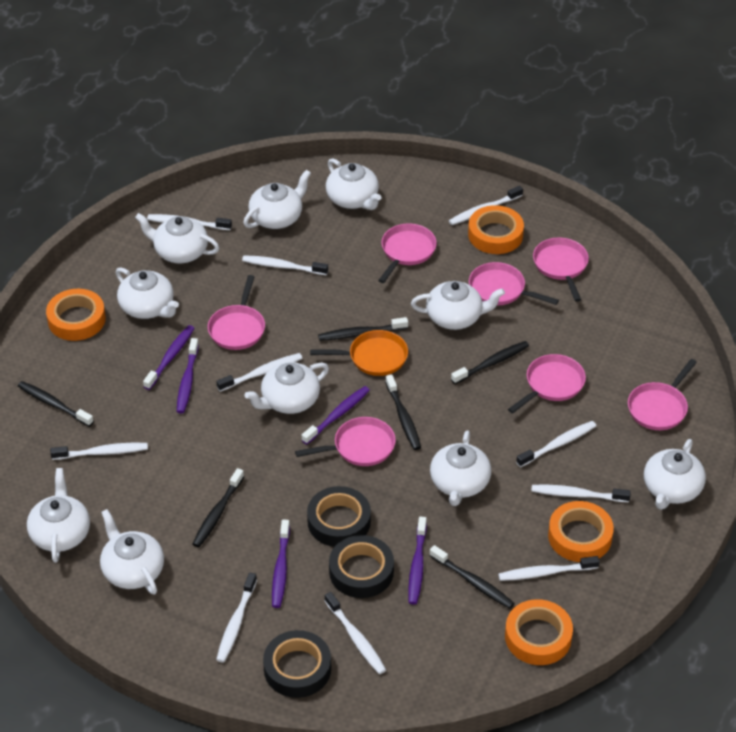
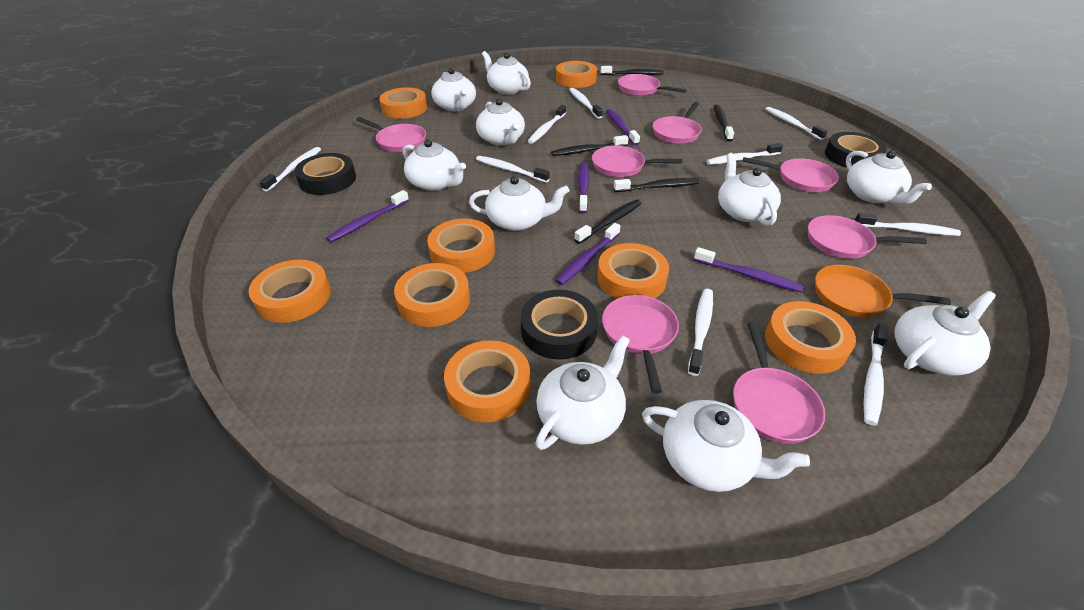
black toothbrush: 6 -> 5
orange tape: 4 -> 8
pink pan: 7 -> 8
white toothbrush: 10 -> 9

